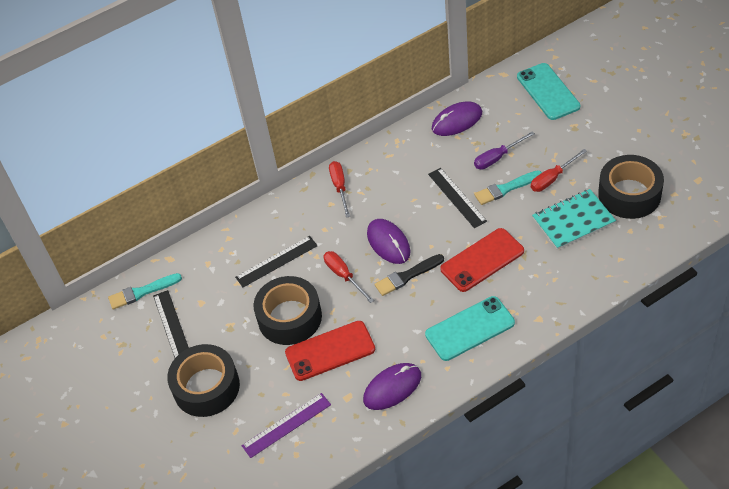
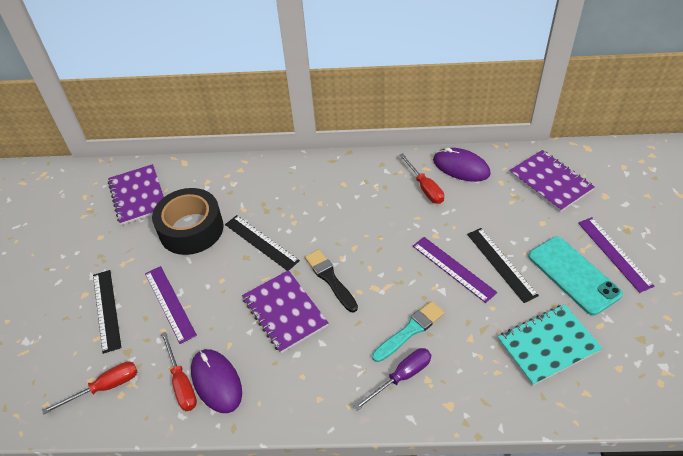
black tape: 3 -> 1
purple mouse: 3 -> 2
purple notebook: 0 -> 3
purple ruler: 1 -> 3
red phone: 2 -> 0
turquoise brush: 2 -> 1
turquoise phone: 2 -> 1

